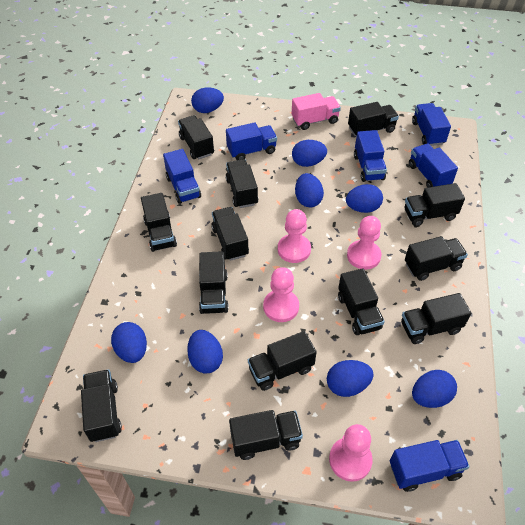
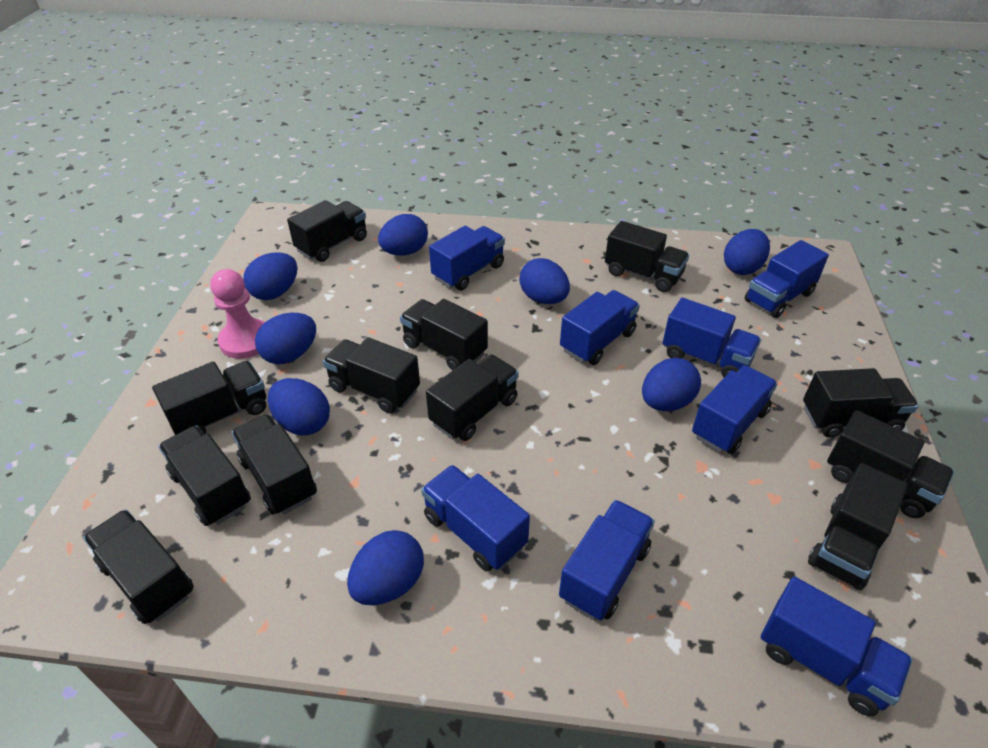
black truck: 13 -> 12
blue truck: 6 -> 8
pink pawn: 4 -> 1
pink truck: 1 -> 0

